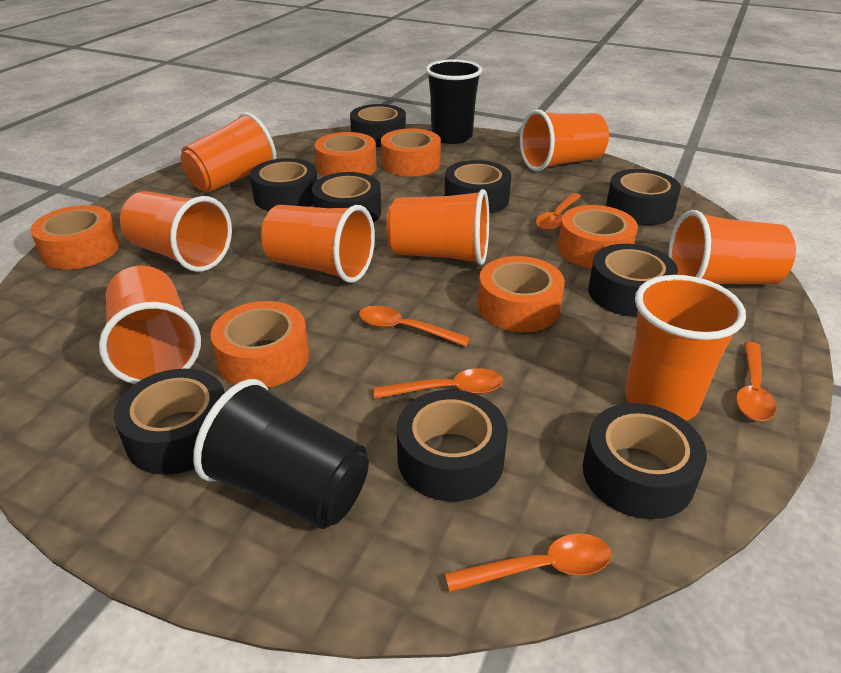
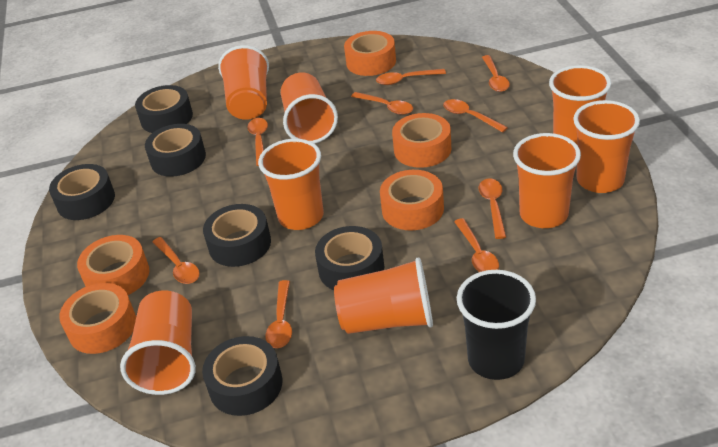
black cup: 2 -> 1
black tape: 9 -> 6
orange spoon: 5 -> 9
orange tape: 6 -> 5

